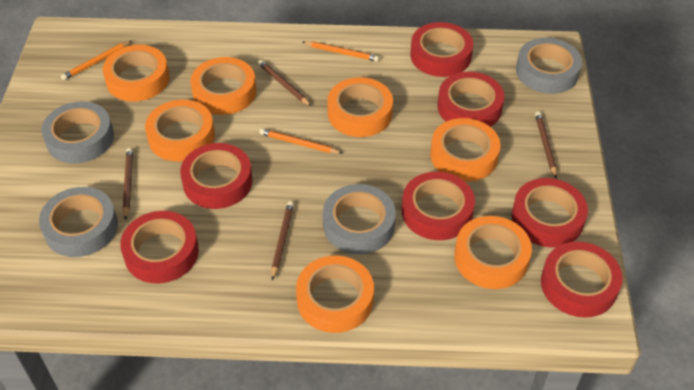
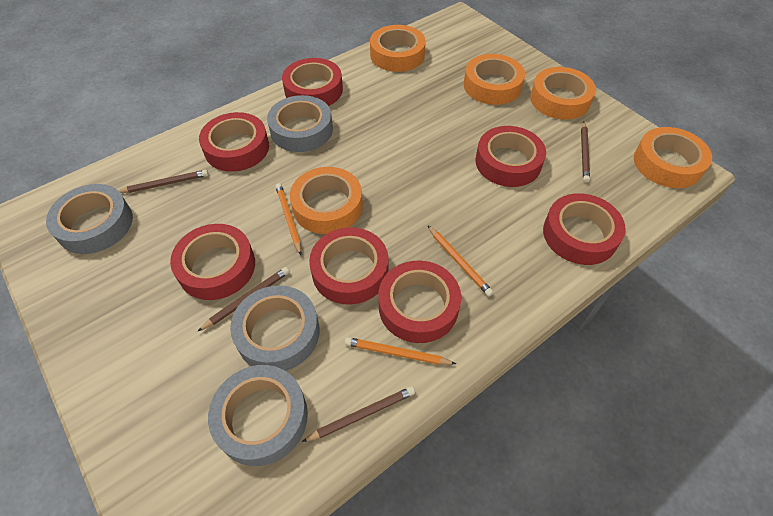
orange tape: 7 -> 5

